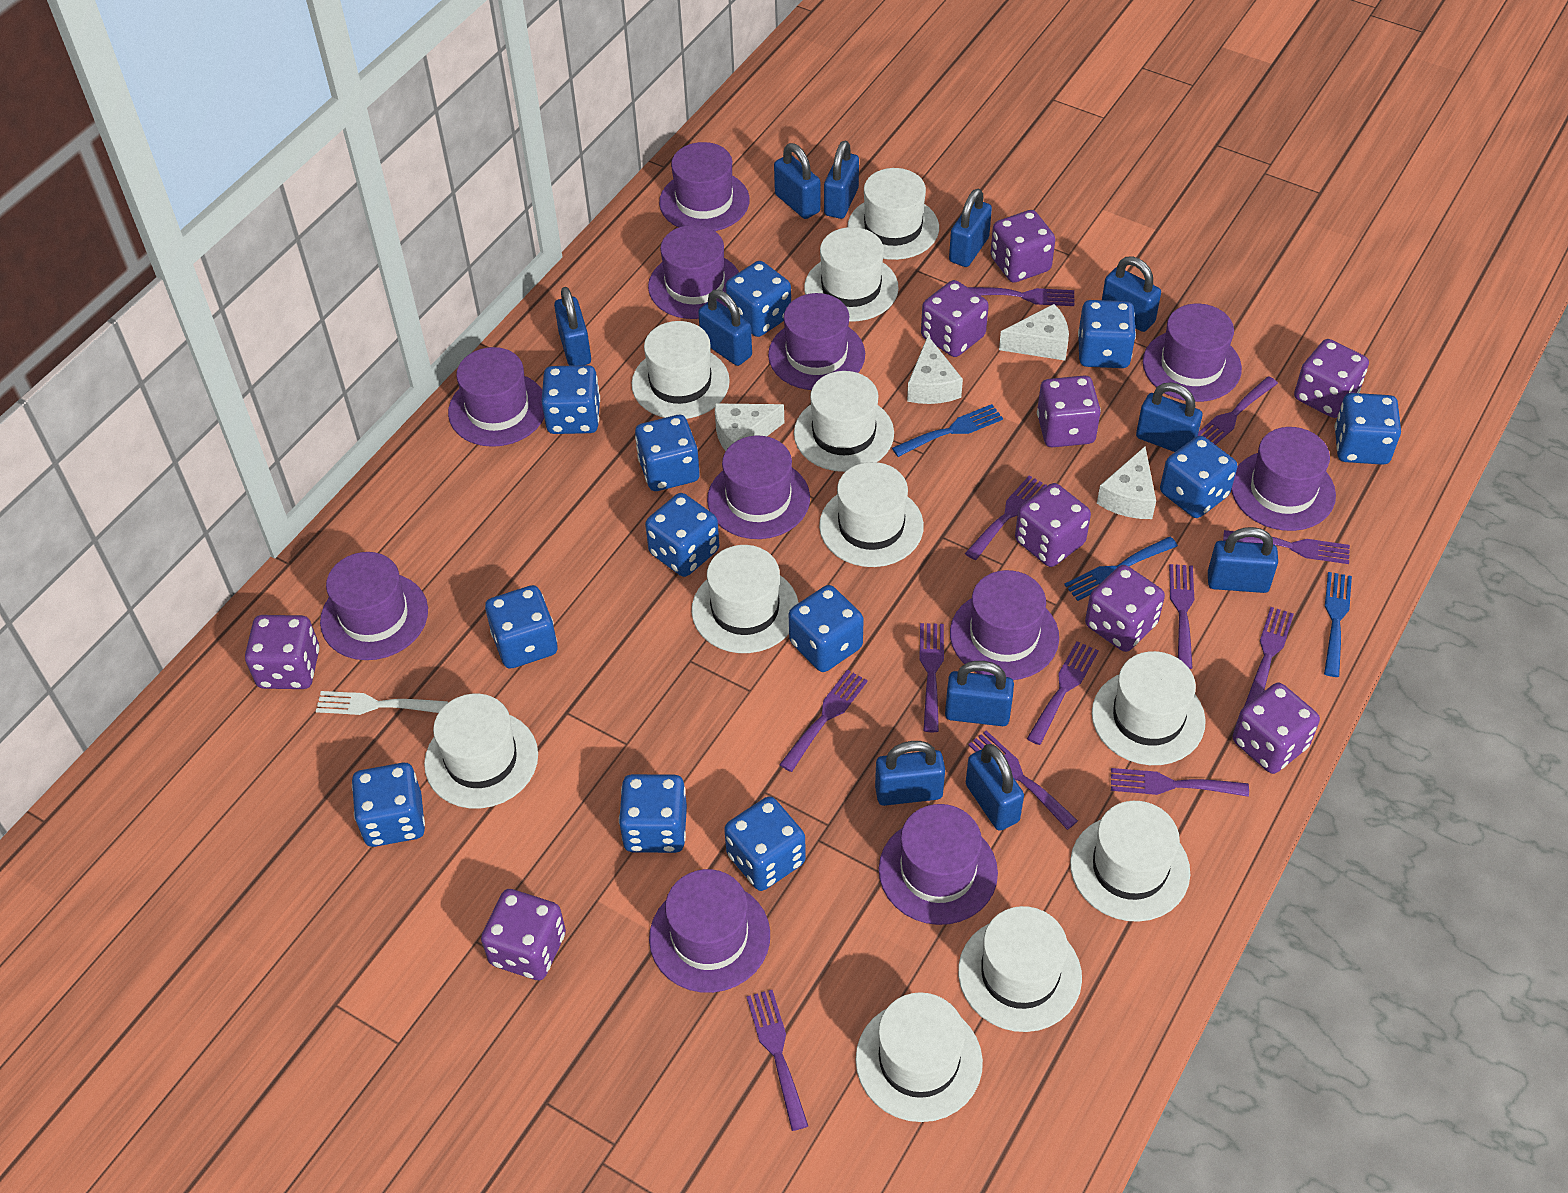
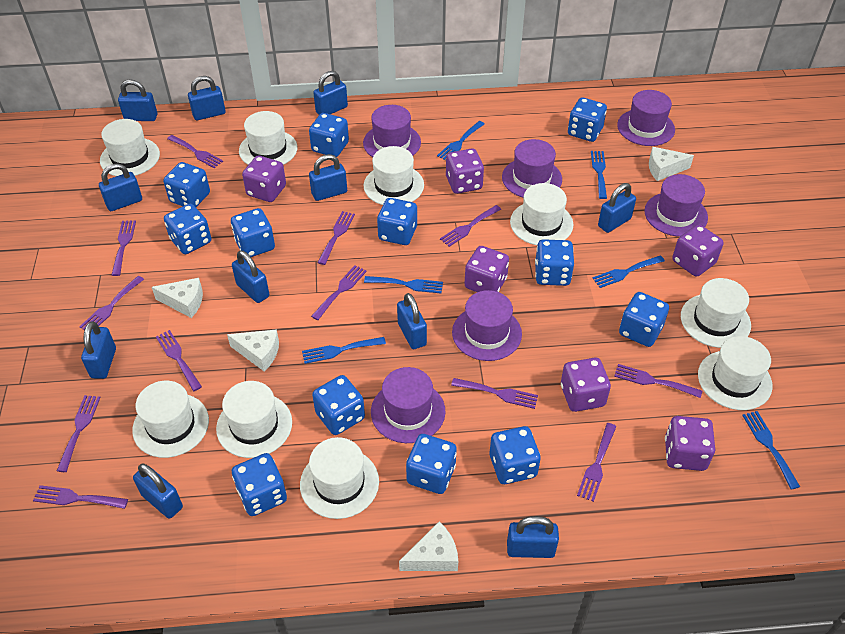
blue fork: 3 -> 6
purple dice: 9 -> 6
purple hat: 11 -> 6
white fork: 1 -> 0
white hat: 11 -> 9

